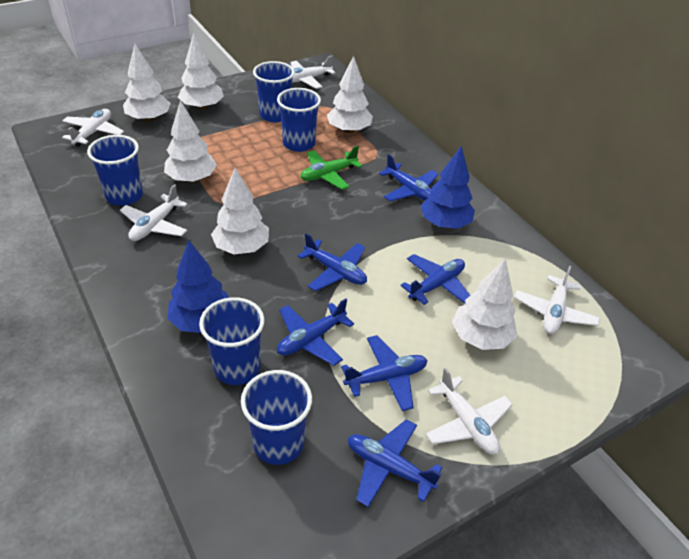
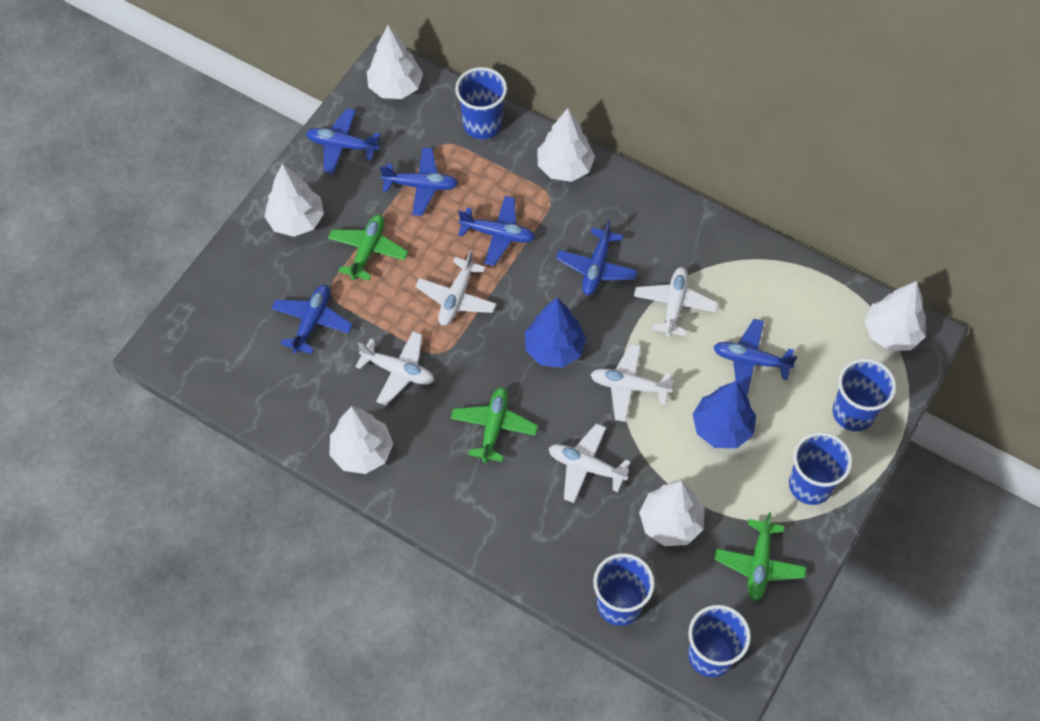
green plane: 1 -> 3

